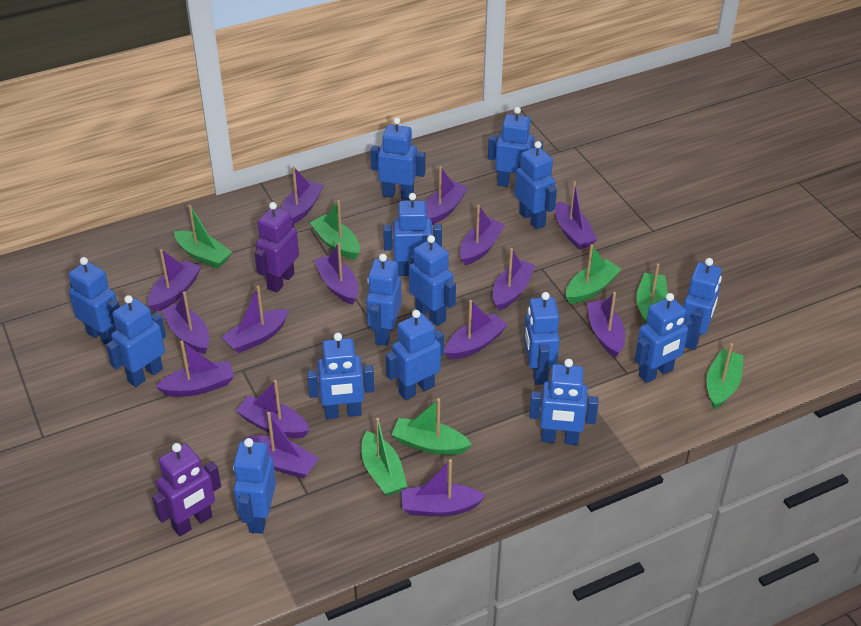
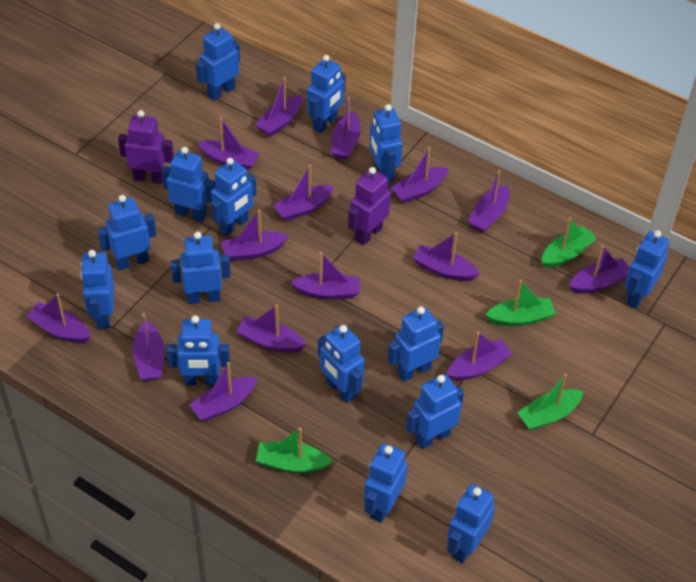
green boat: 7 -> 4

